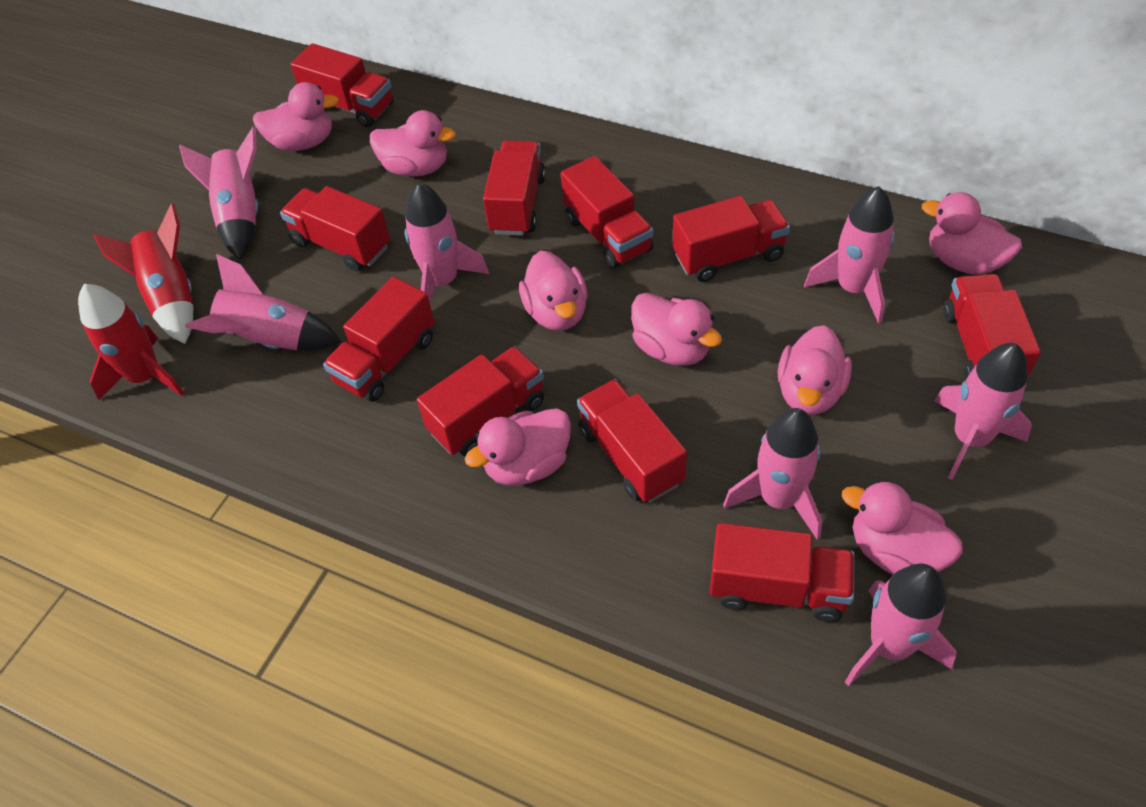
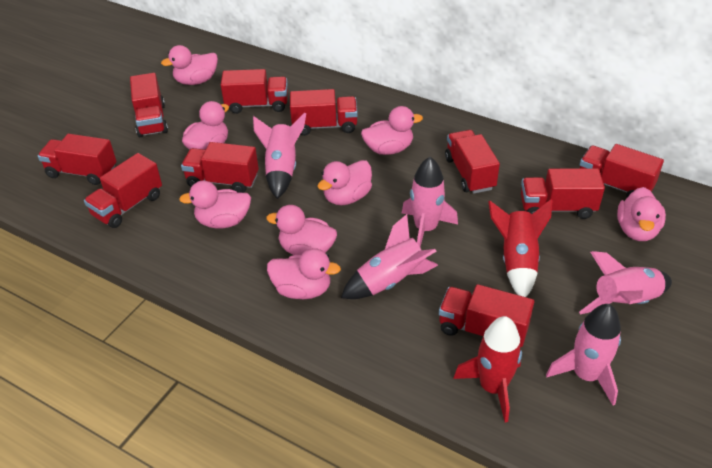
pink rocket: 7 -> 5

